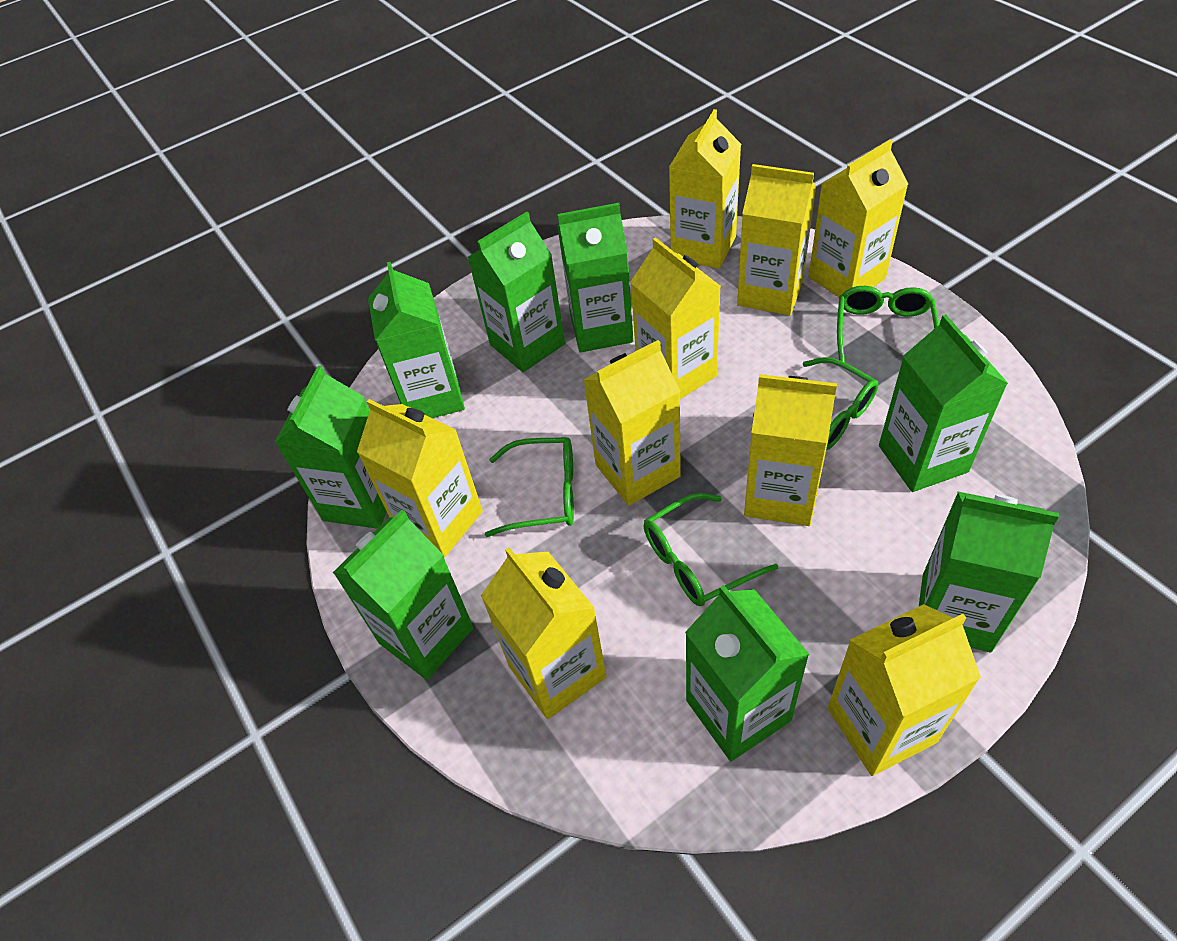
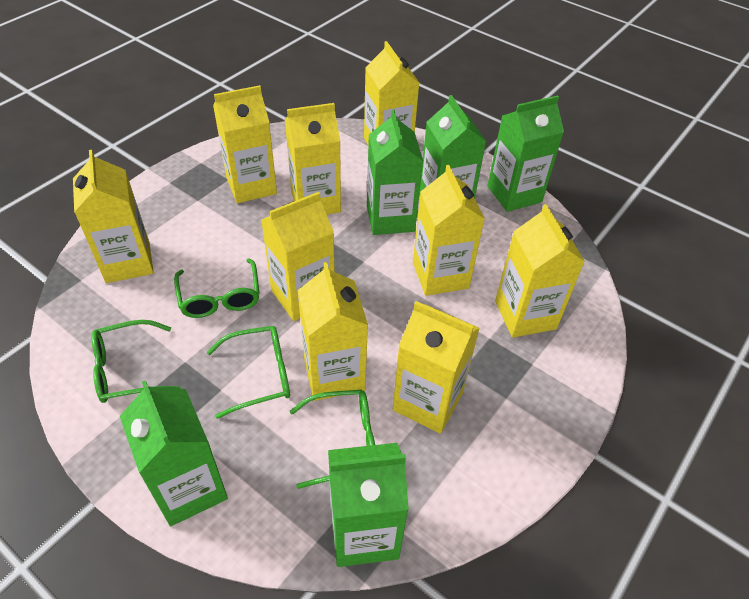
green carton: 8 -> 5

